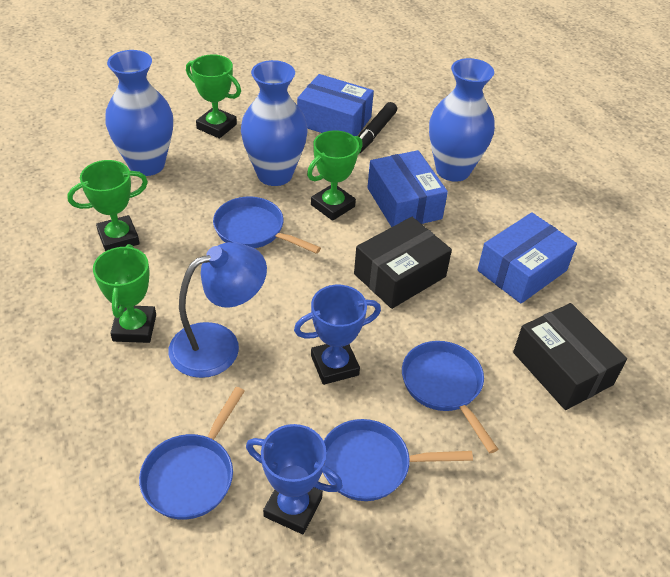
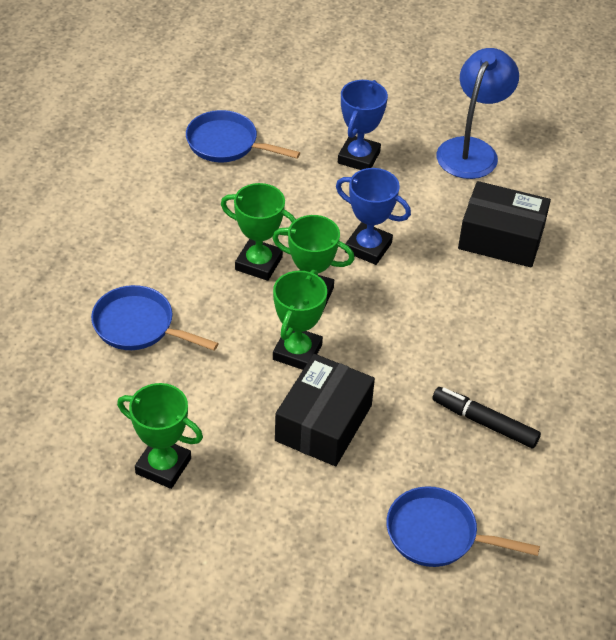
blue box: 3 -> 0
blue pan: 4 -> 3
blue vase: 3 -> 0

